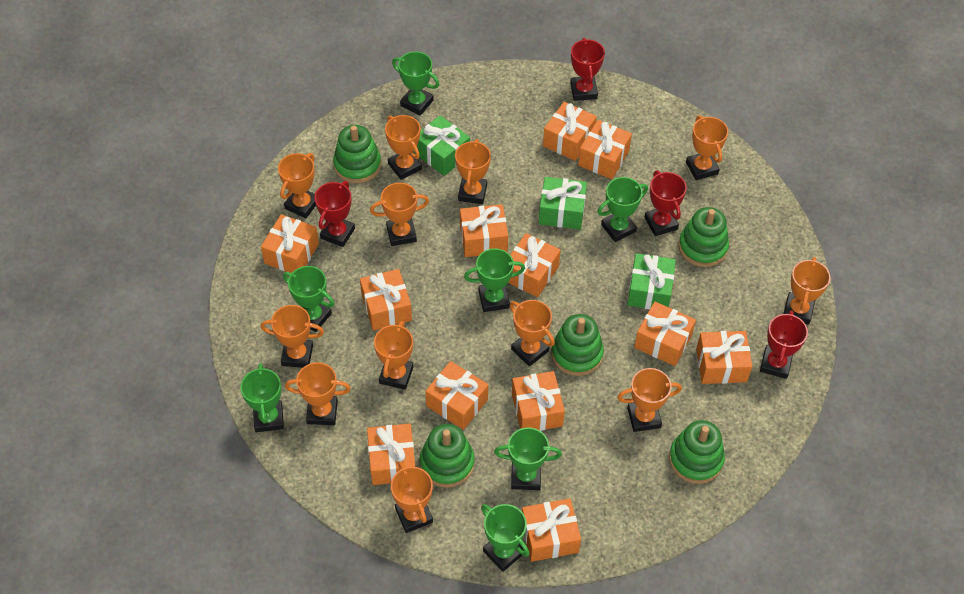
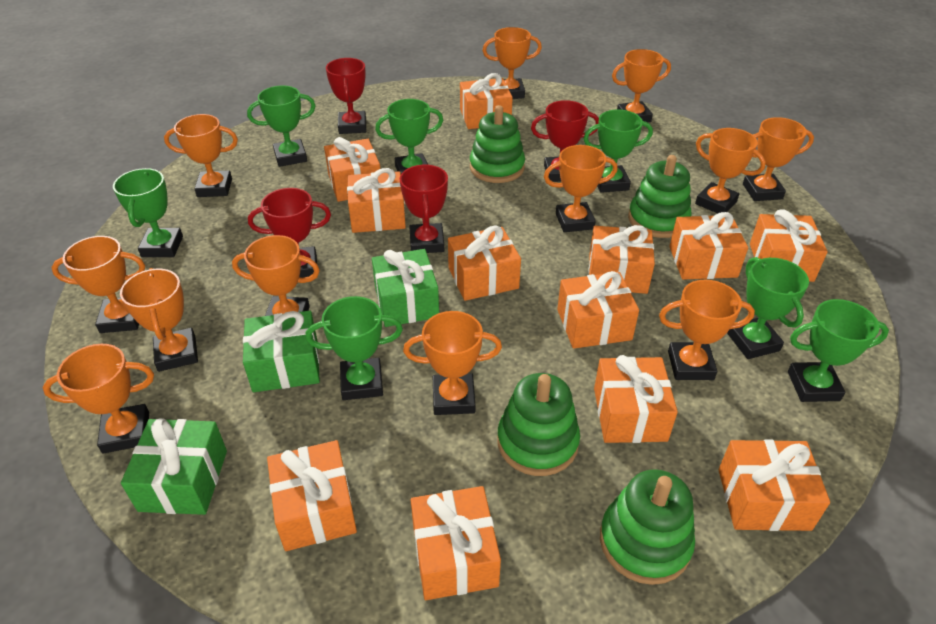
green stacking toy: 5 -> 4

